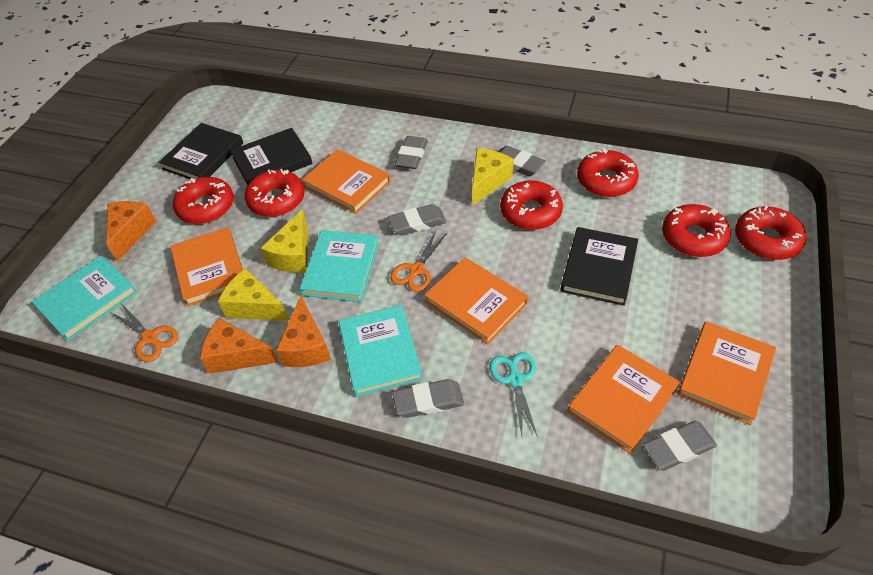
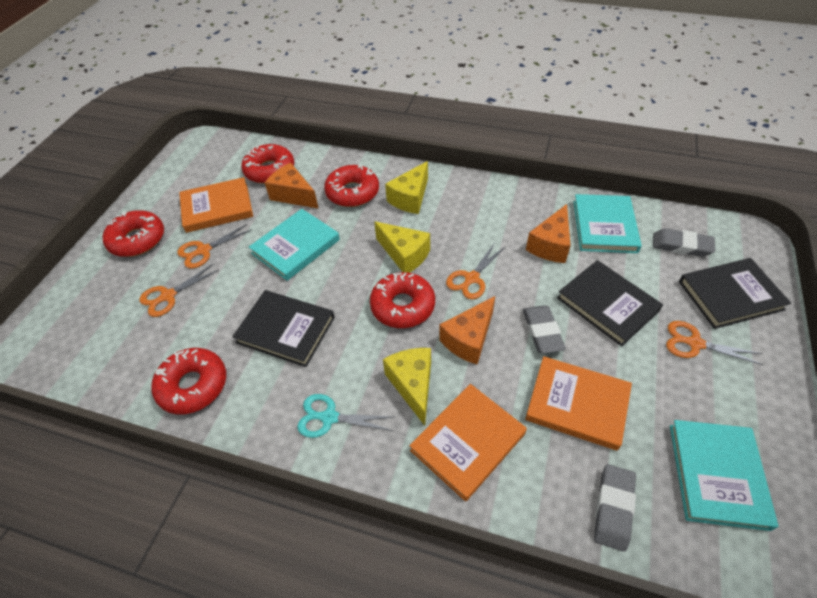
grey eraser: 5 -> 3
orange book: 5 -> 3
orange scissors: 2 -> 4
red donut: 6 -> 5

